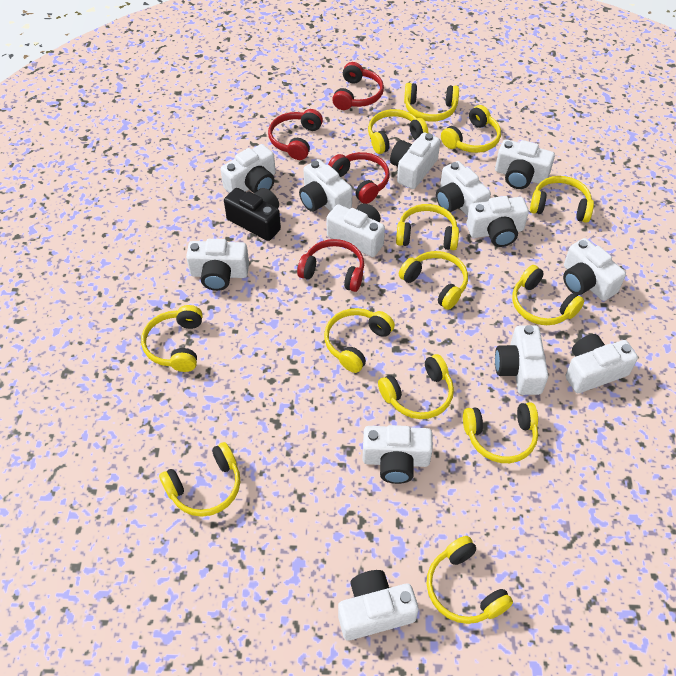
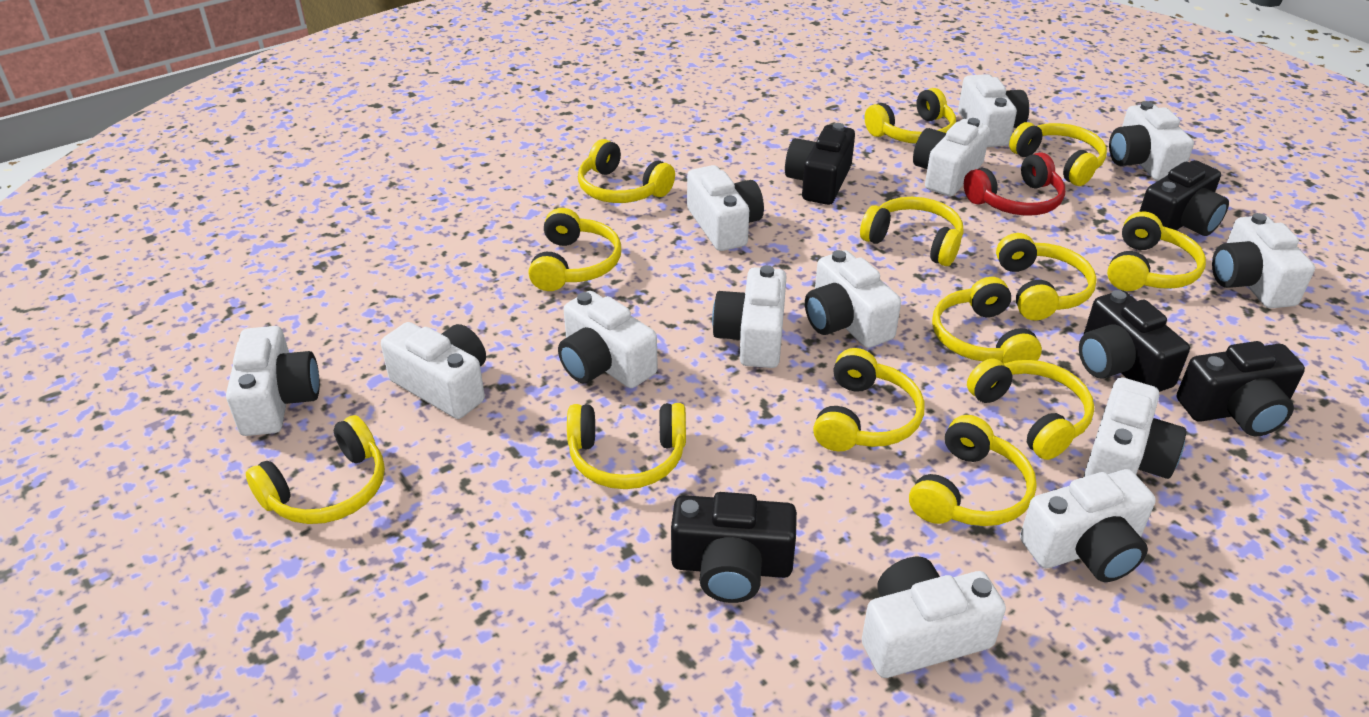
black camera: 1 -> 5
red headphones: 4 -> 1

